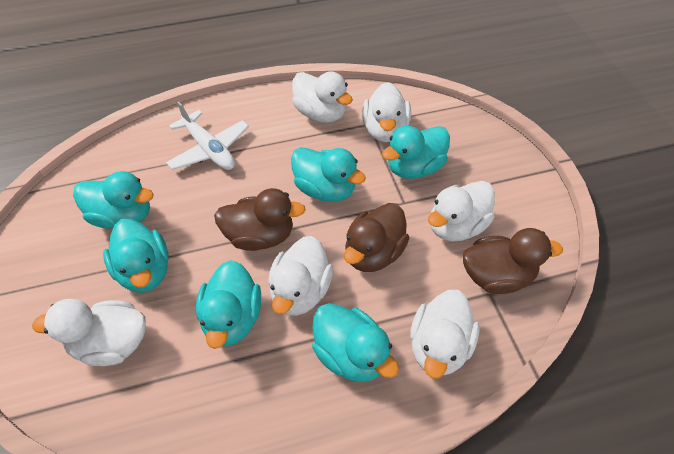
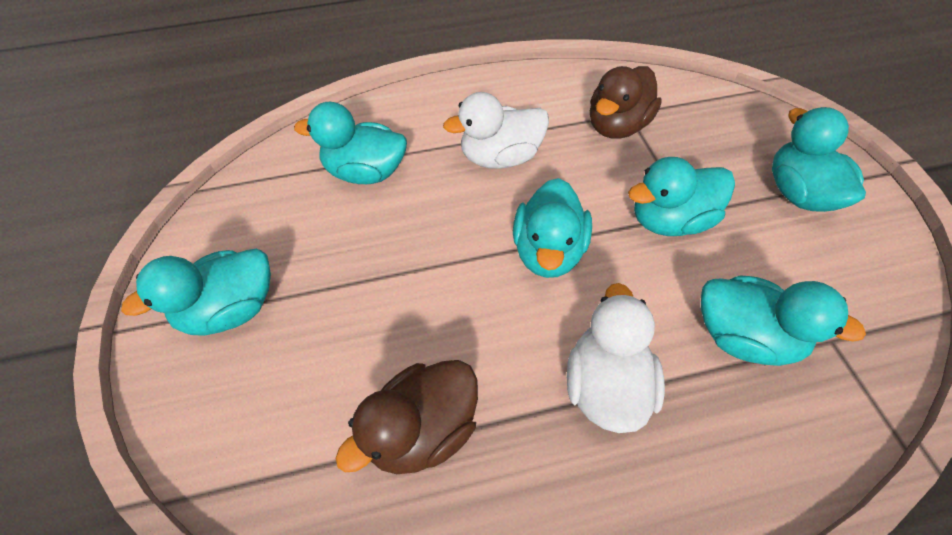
brown duck: 3 -> 2
white duck: 6 -> 2
white plane: 1 -> 0

